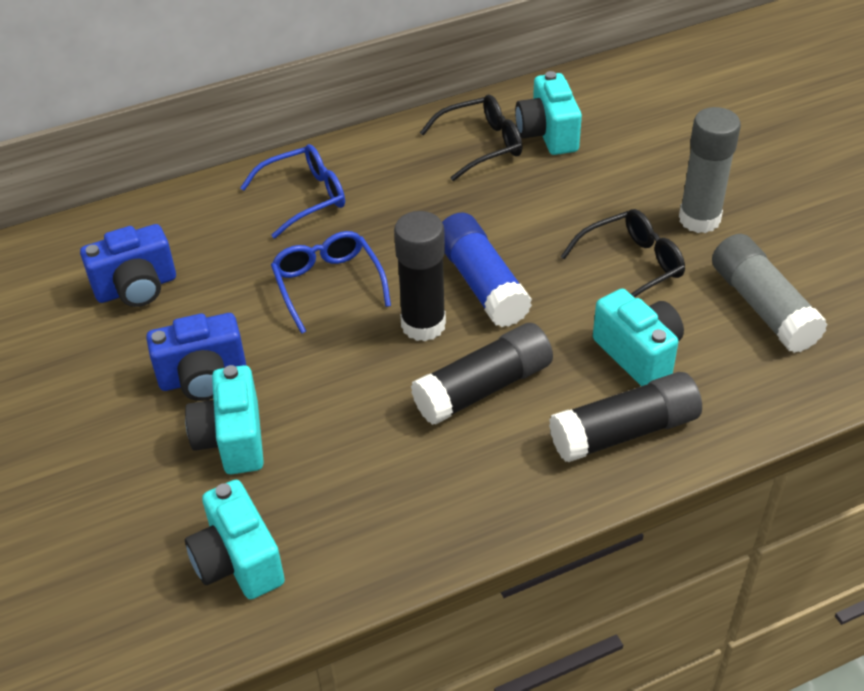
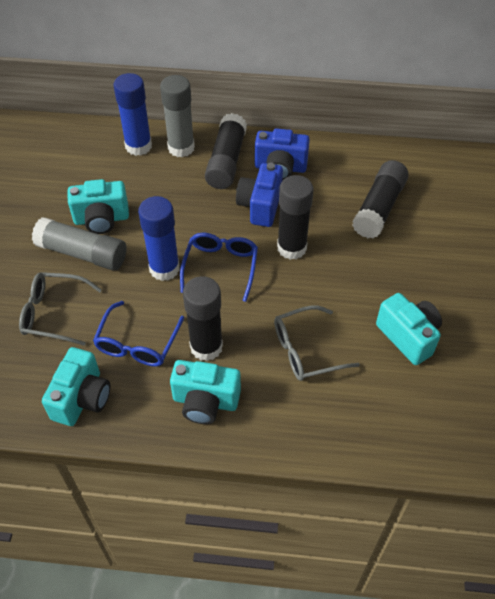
black glasses: 2 -> 0
black glue stick: 3 -> 4
blue glue stick: 1 -> 2
grey glasses: 0 -> 2

